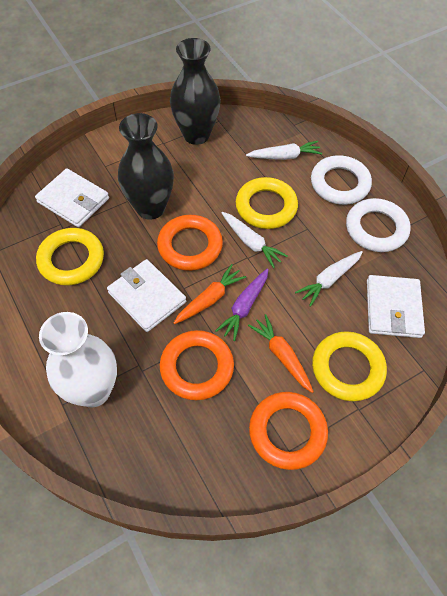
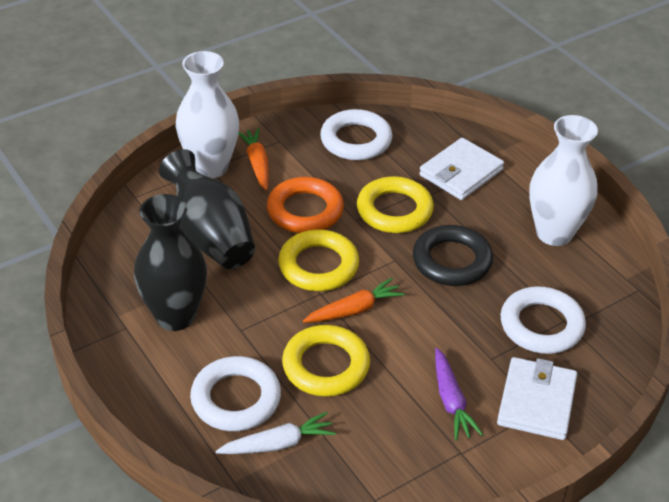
black ring: 0 -> 1
orange ring: 3 -> 1
white carrot: 3 -> 1
white ring: 2 -> 3
white vase: 1 -> 2
white wallet: 3 -> 2

